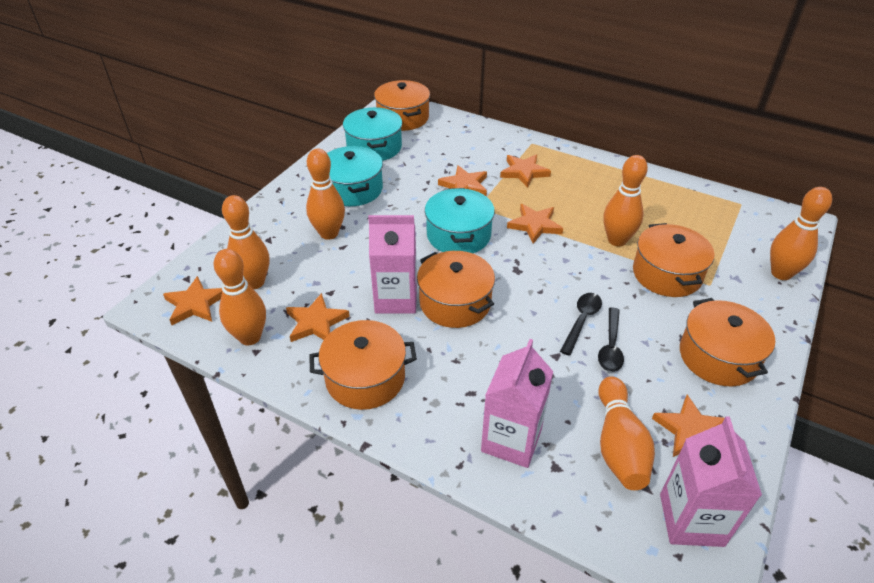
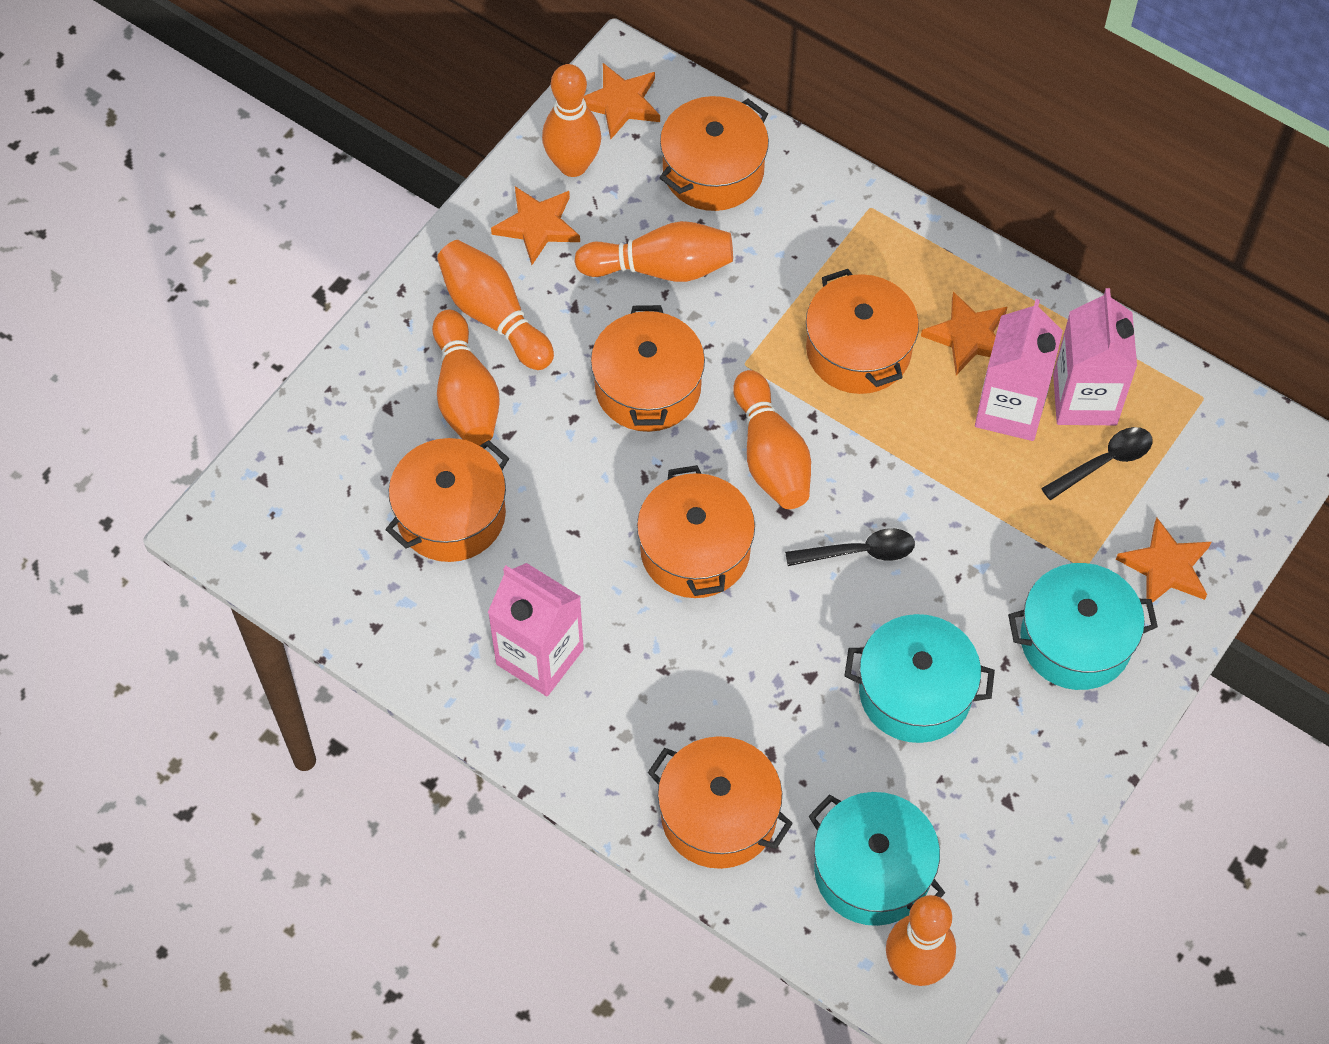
orange pot: 5 -> 6
orange star: 6 -> 4

